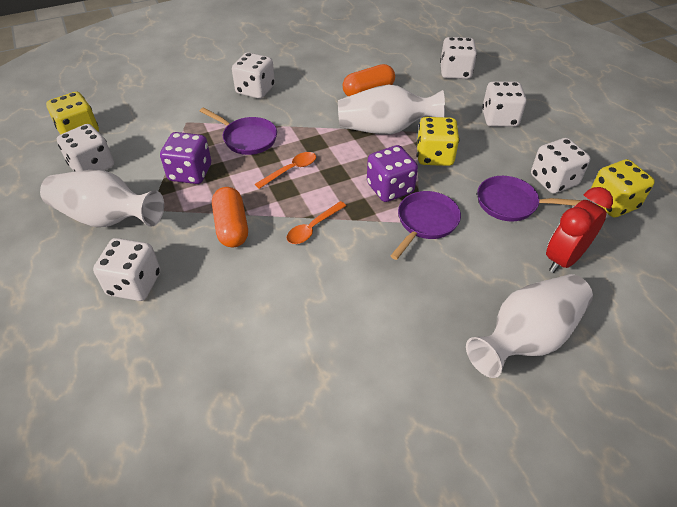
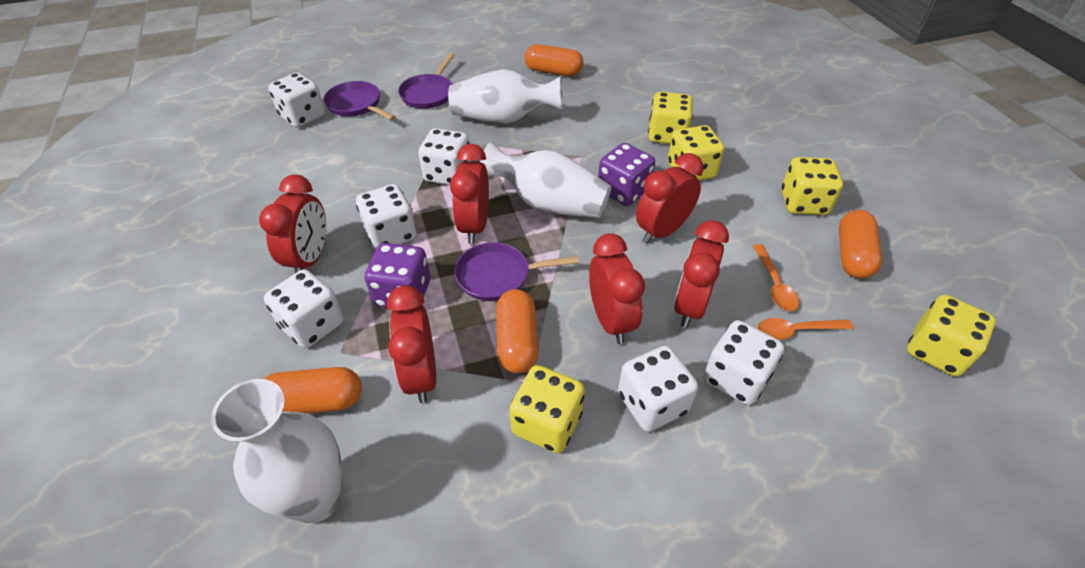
orange capsule: 2 -> 4
red clock: 1 -> 6
yellow dice: 3 -> 5

